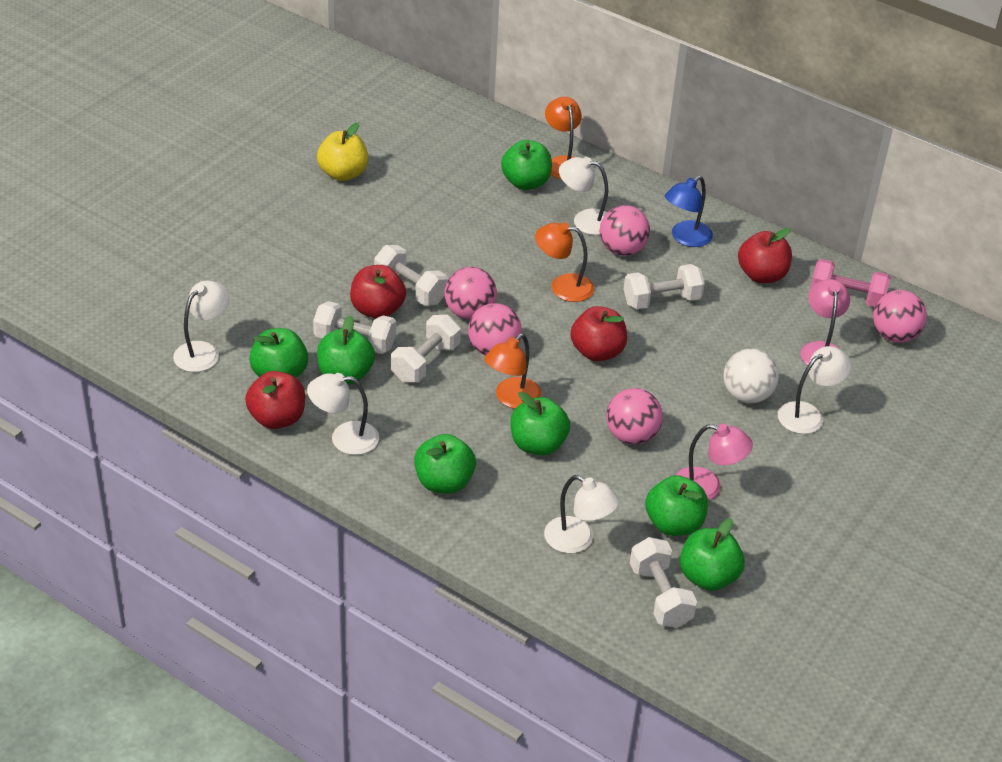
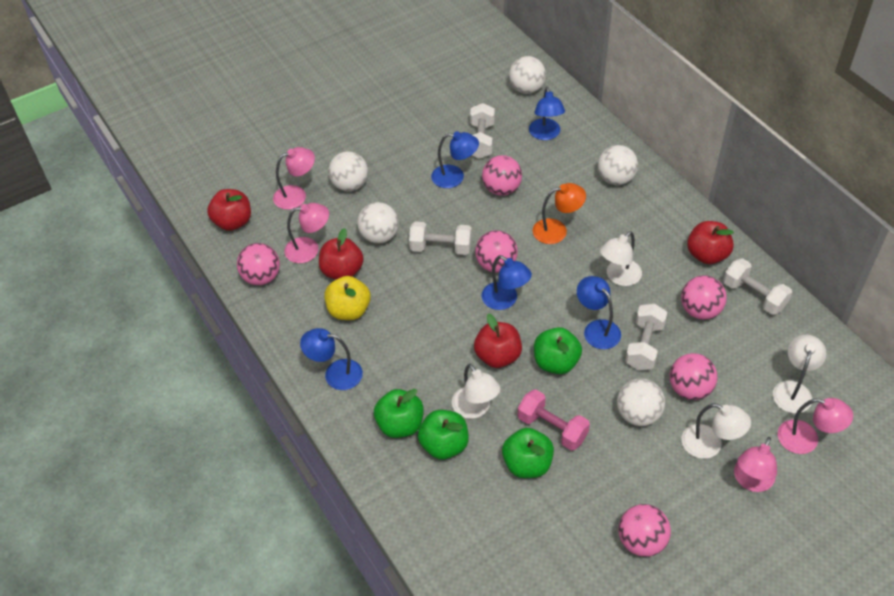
blue lamp: 1 -> 5
green apple: 7 -> 4
orange lamp: 3 -> 1
pink ball: 5 -> 6
pink lamp: 2 -> 4
white ball: 1 -> 5
white dumbbell: 5 -> 4
white lamp: 5 -> 4

